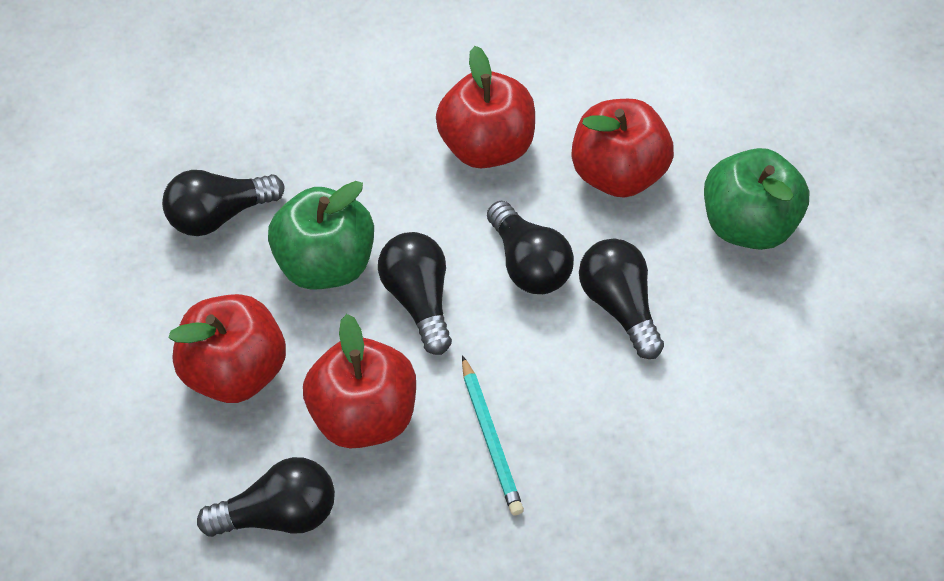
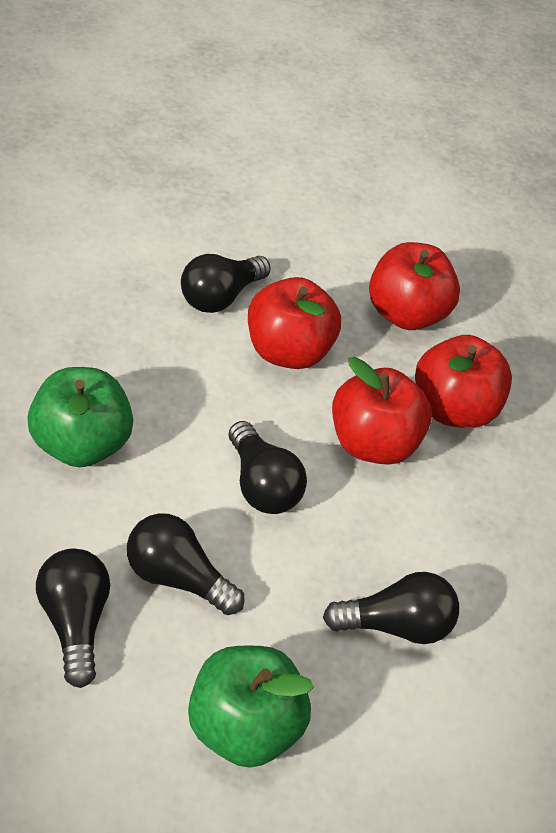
turquoise pencil: 1 -> 0

